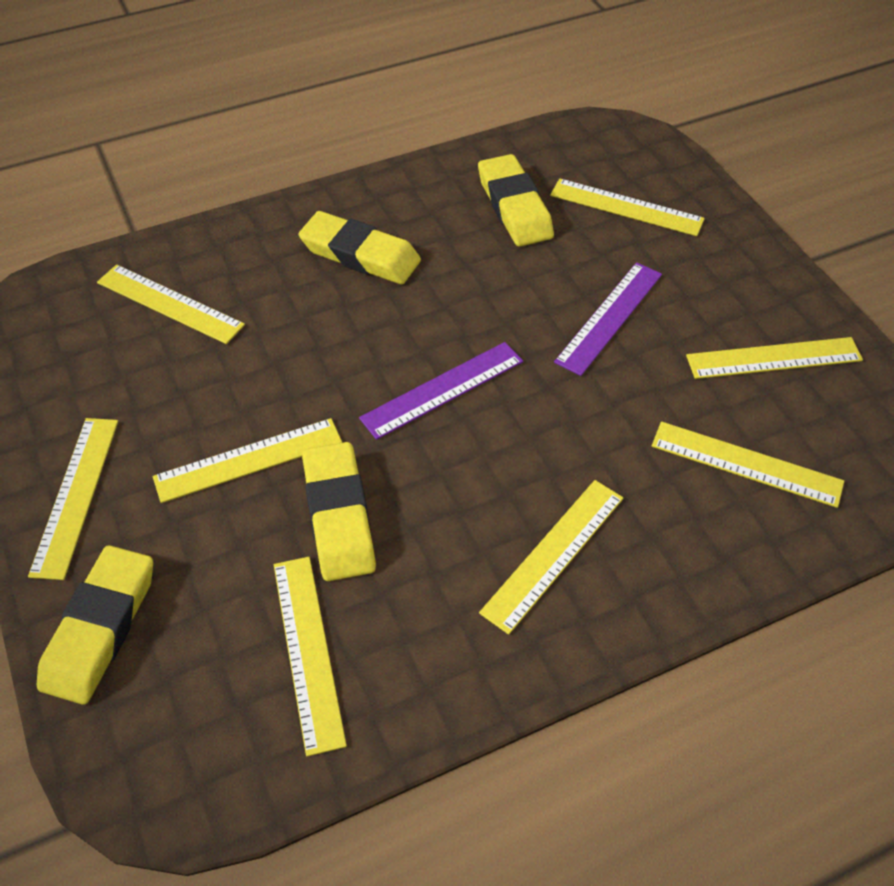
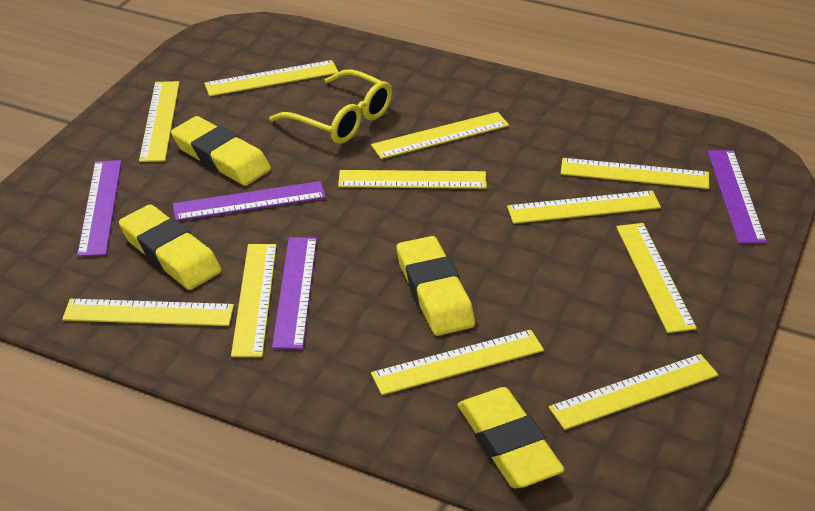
purple ruler: 2 -> 4
yellow glasses: 0 -> 1
yellow ruler: 8 -> 11

